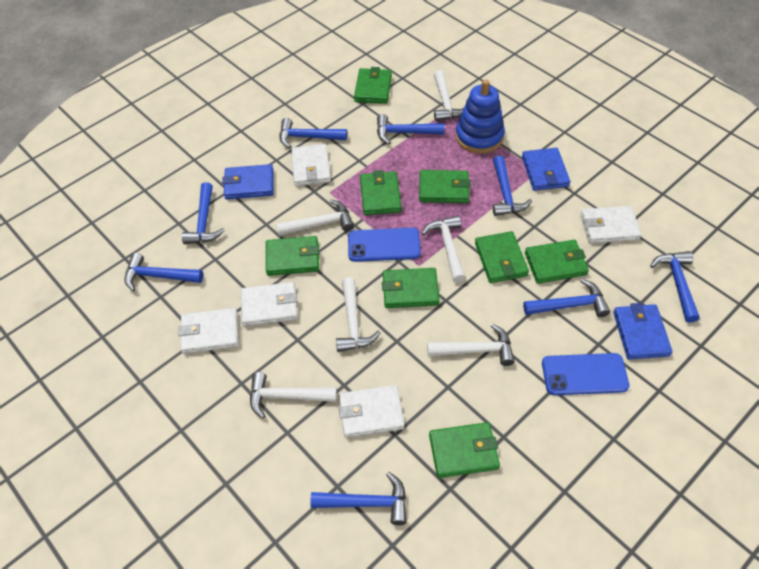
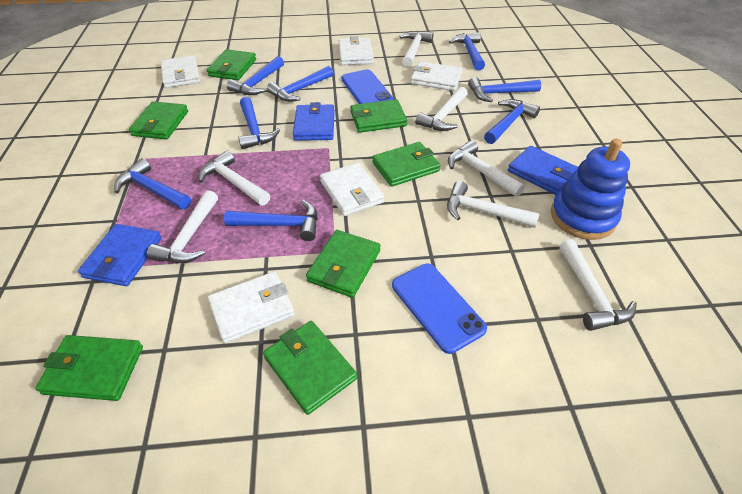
green wallet: 8 -> 7
white hammer: 6 -> 7

